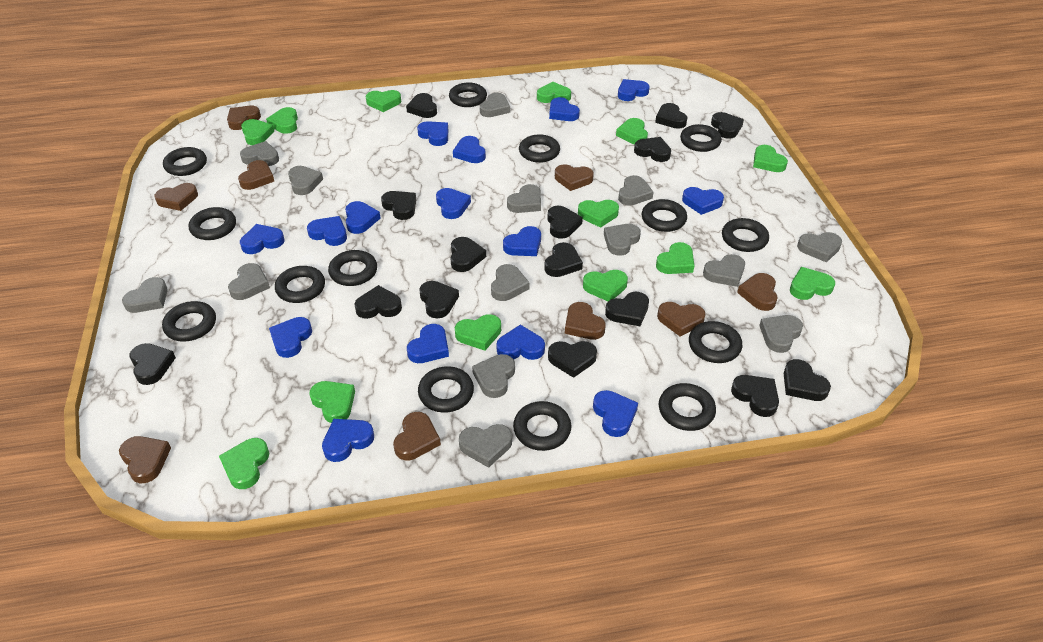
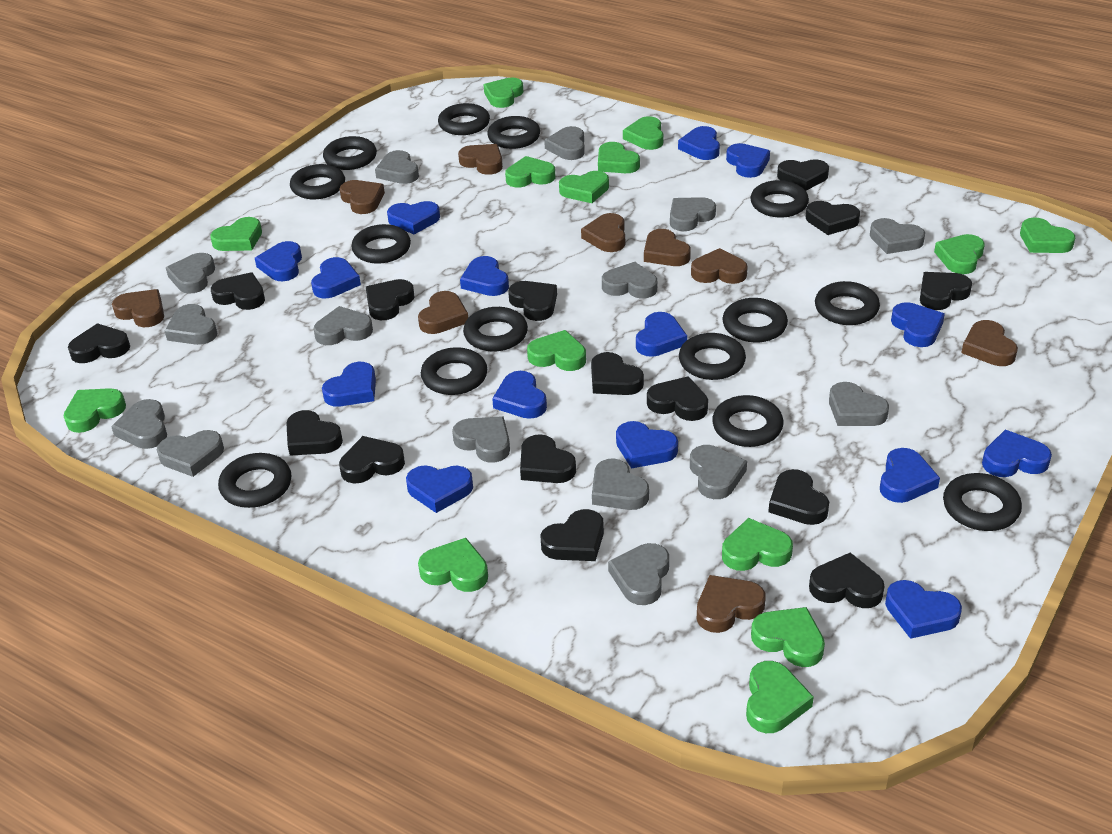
green heart: 13 -> 14
grey heart: 14 -> 15

